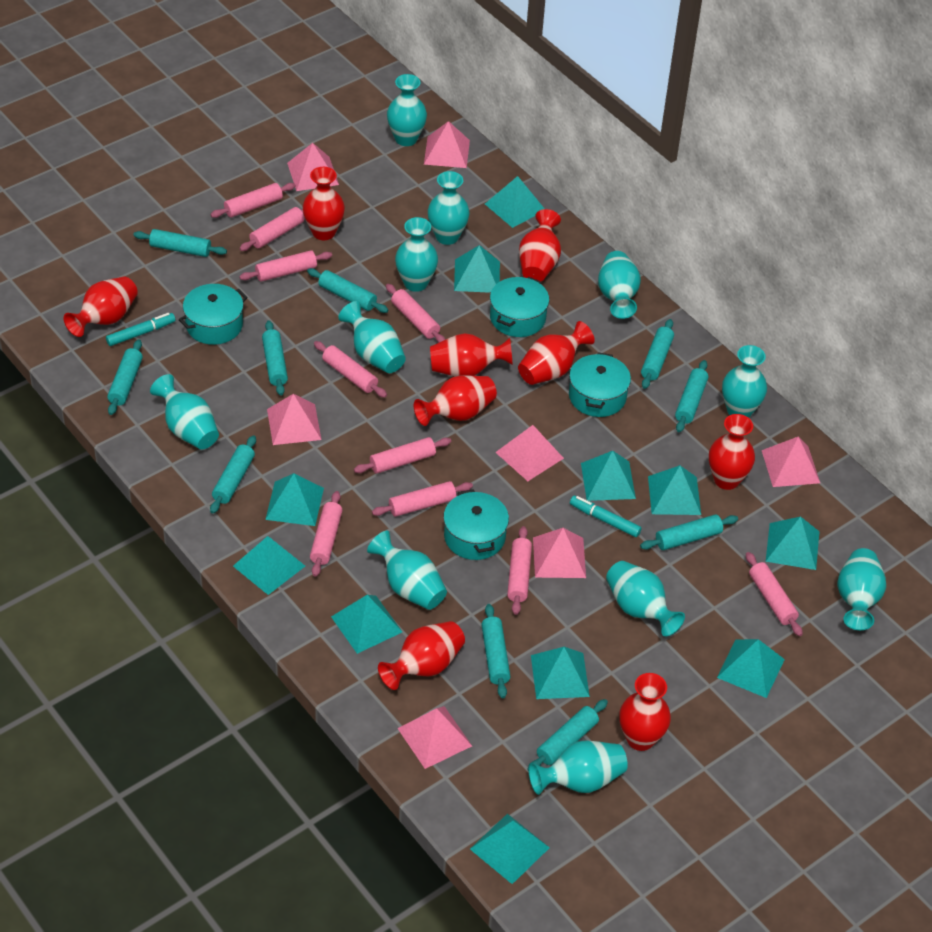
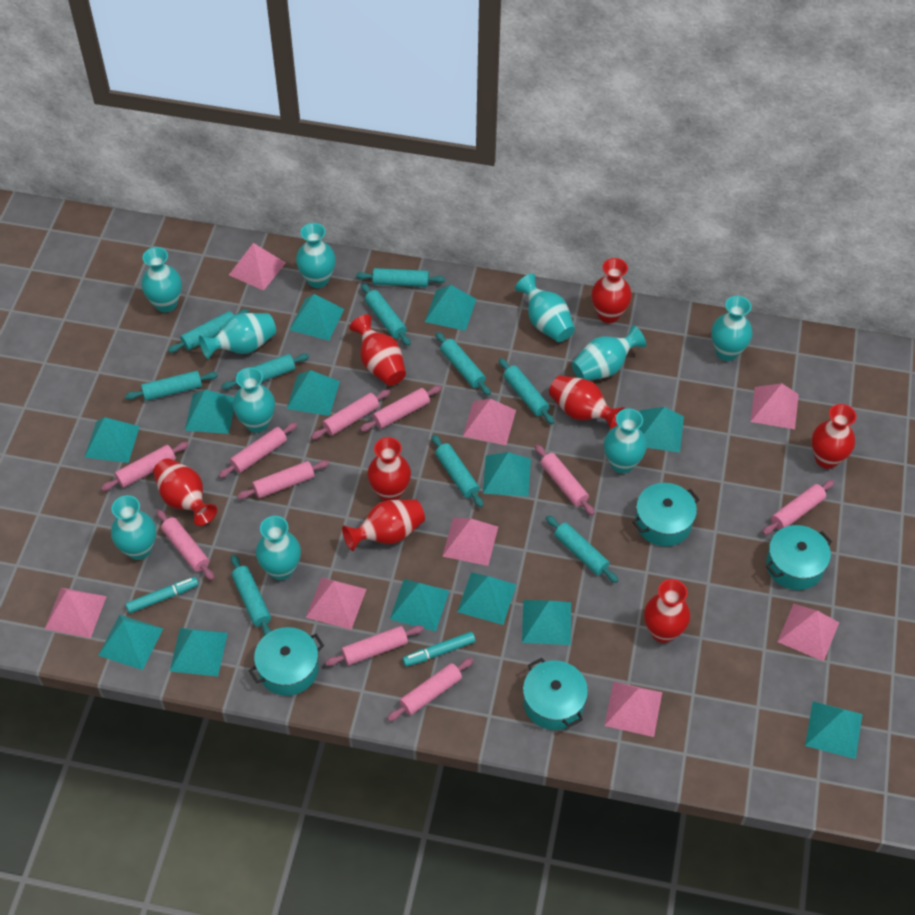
pink pyramid: 7 -> 8
red vase: 9 -> 8
turquoise pyramid: 11 -> 13
turquoise vase: 11 -> 10

